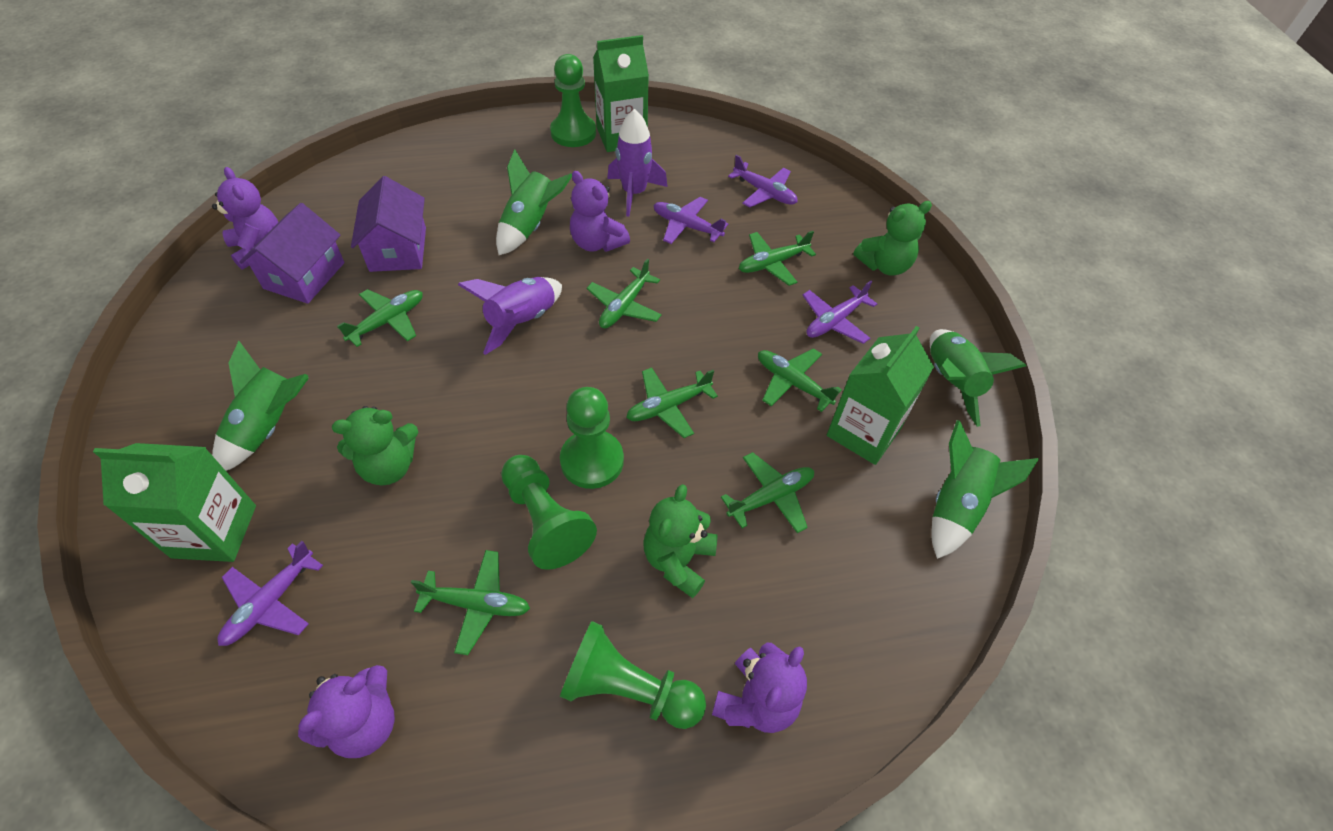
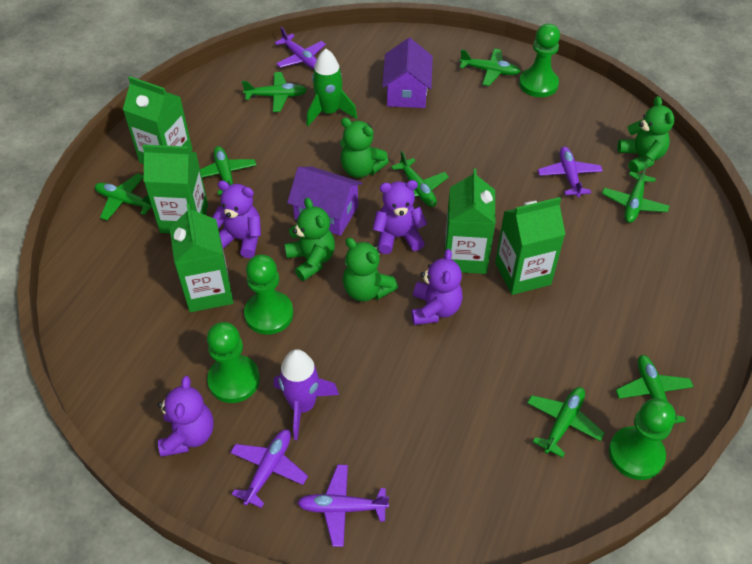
green carton: 3 -> 5
green plane: 7 -> 8
green rocket: 4 -> 1
green teddy bear: 3 -> 4
purple rocket: 2 -> 1

